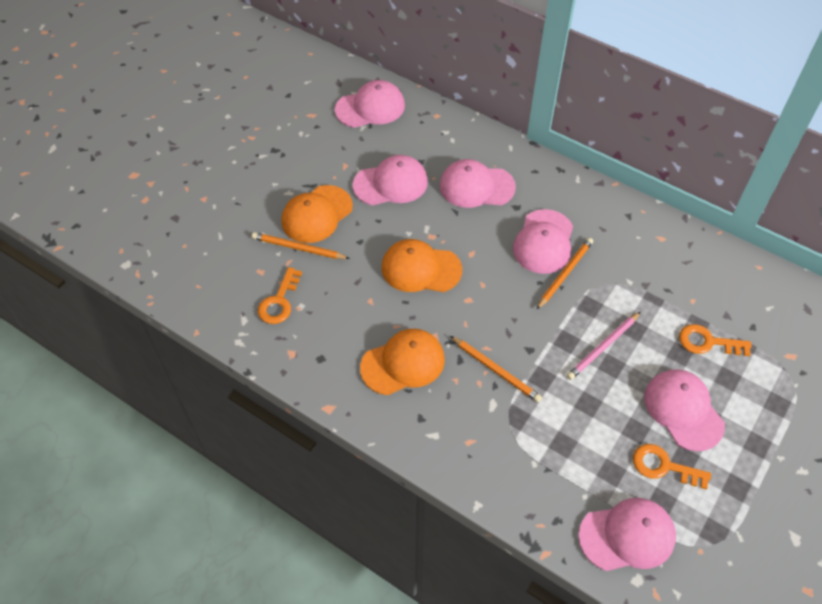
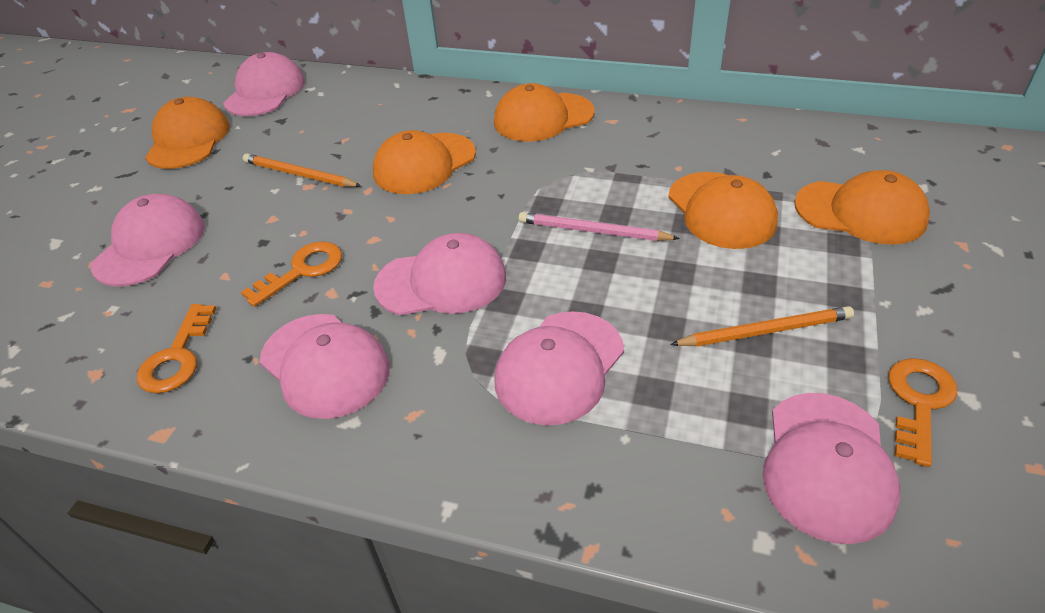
orange cap: 3 -> 5
orange pencil: 3 -> 2

